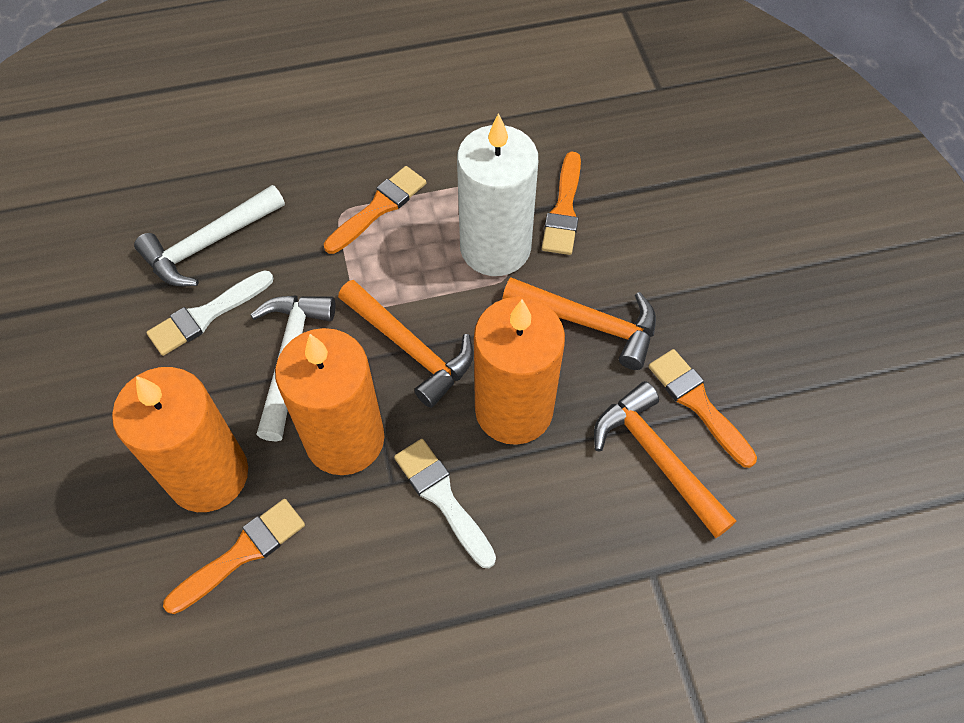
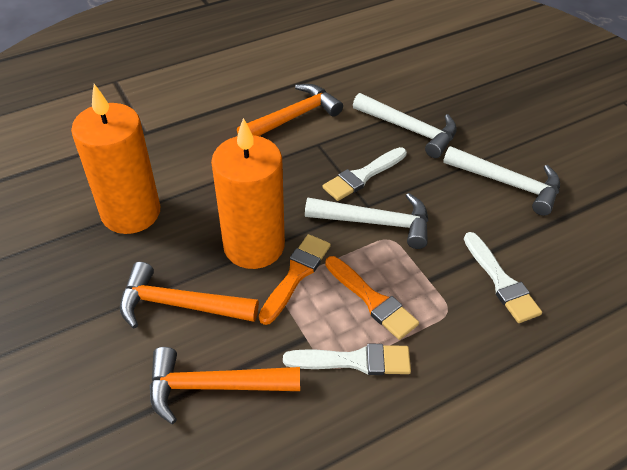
orange brush: 4 -> 2
orange candle: 3 -> 2
white brush: 2 -> 3
white candle: 1 -> 0
white hammer: 2 -> 3

